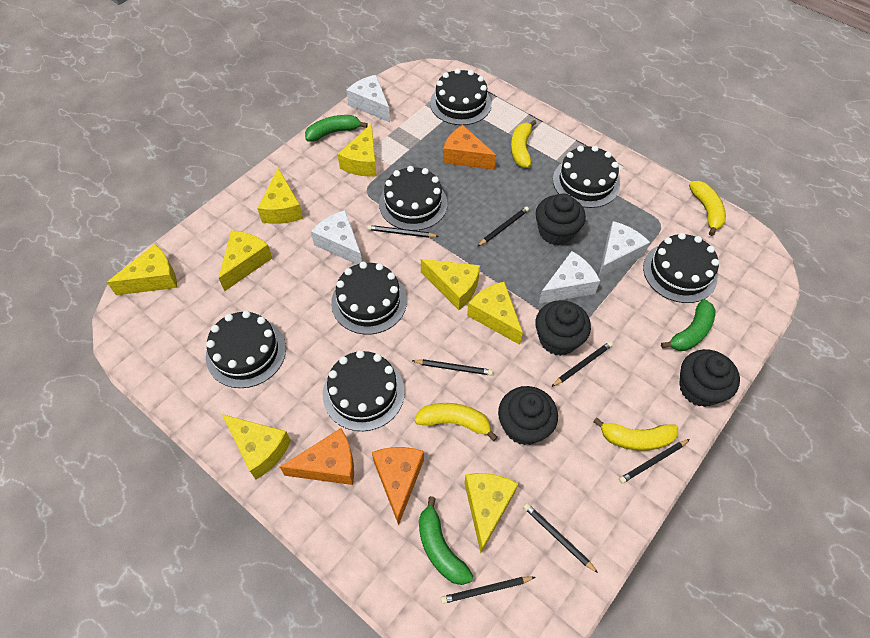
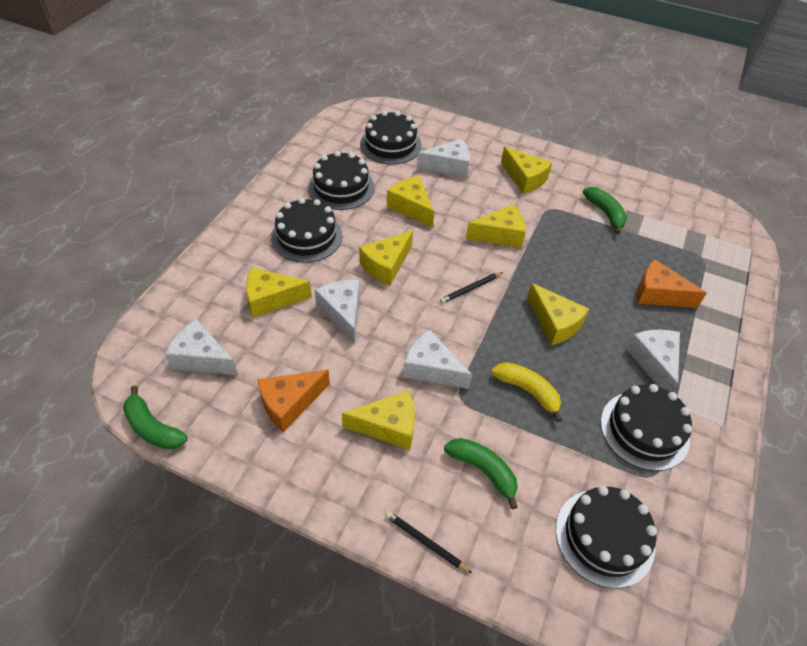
black cake: 7 -> 5
black cupcake: 4 -> 0
black pencil: 7 -> 2
orange cheese: 3 -> 2
white cheese: 4 -> 5
yellow banana: 4 -> 1
yellow cheese: 8 -> 7

